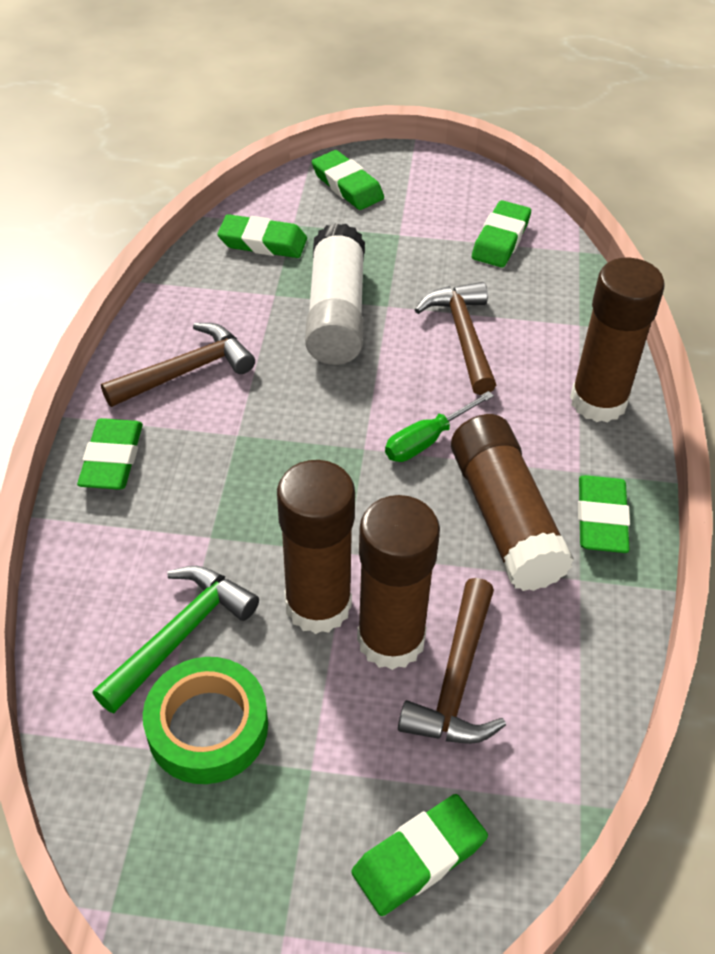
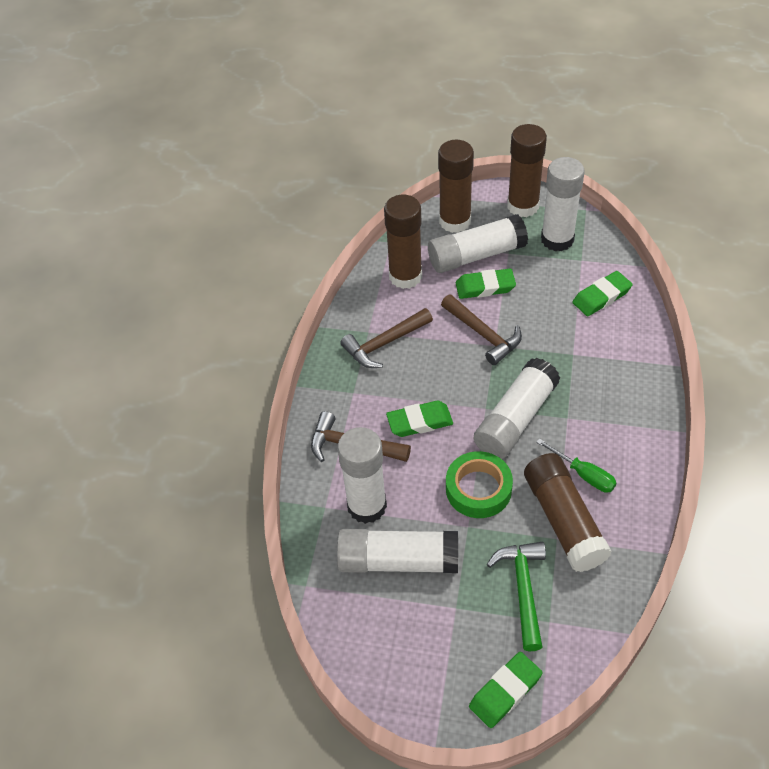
green eraser: 6 -> 4
white glue stick: 1 -> 5

